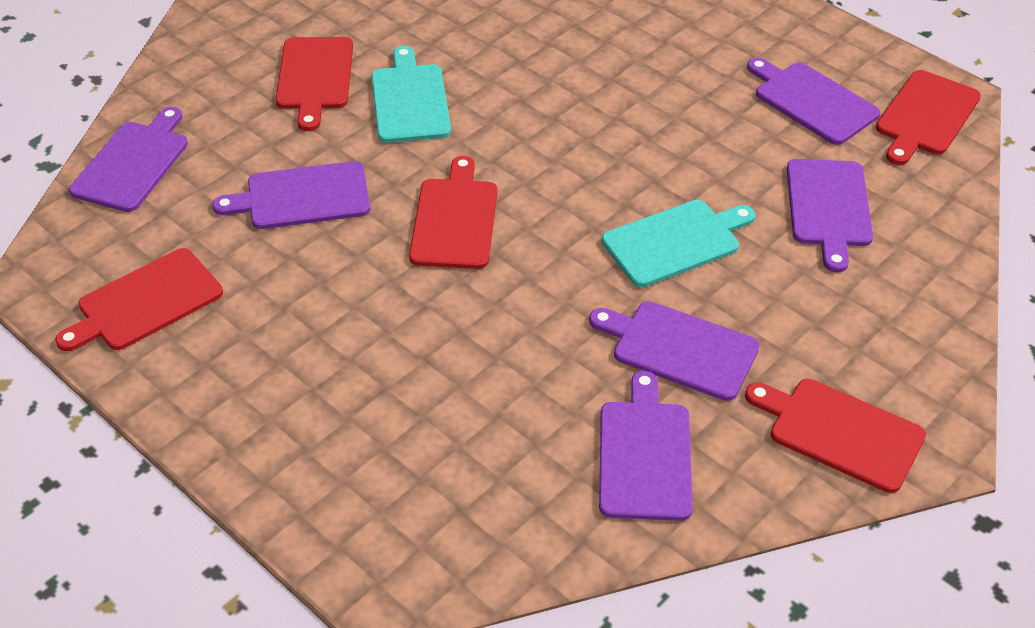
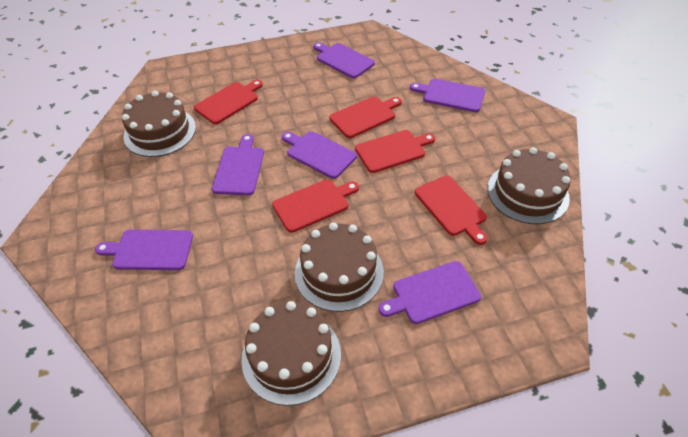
brown cake: 0 -> 4
turquoise cutting board: 2 -> 0

